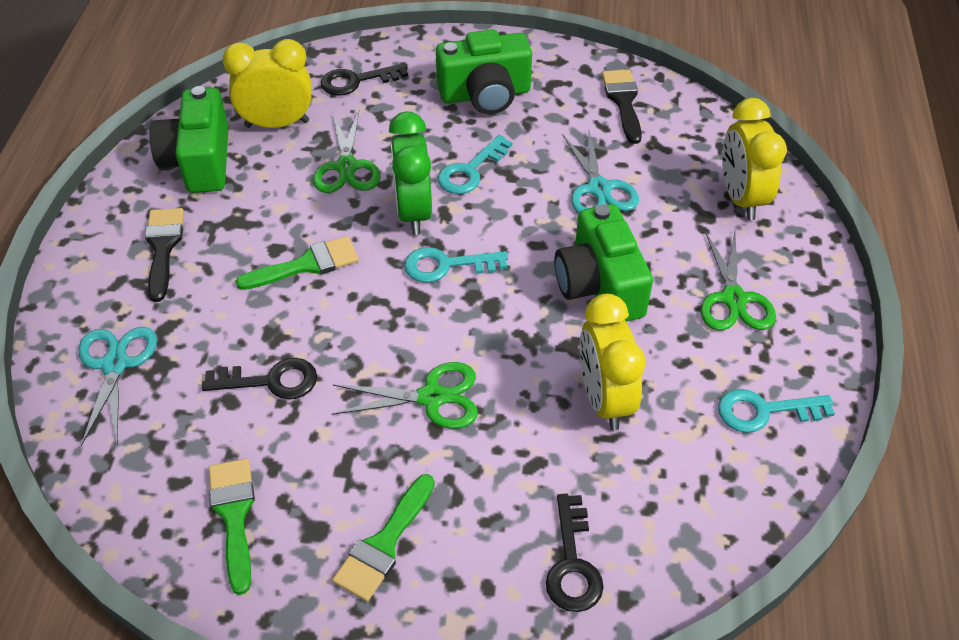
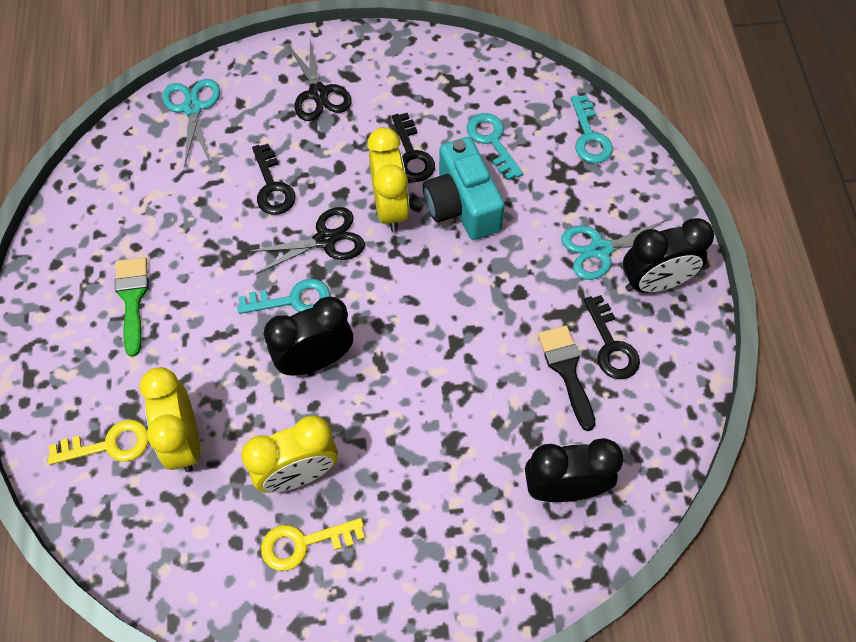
black brush: 2 -> 1
black clock: 0 -> 3
black scissors: 0 -> 2
green brush: 3 -> 1
green camera: 3 -> 0
green clock: 1 -> 0
green scissors: 3 -> 0
turquoise camera: 0 -> 1
yellow key: 0 -> 2

